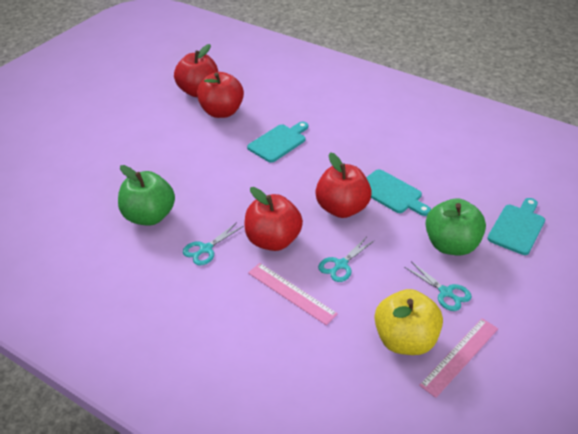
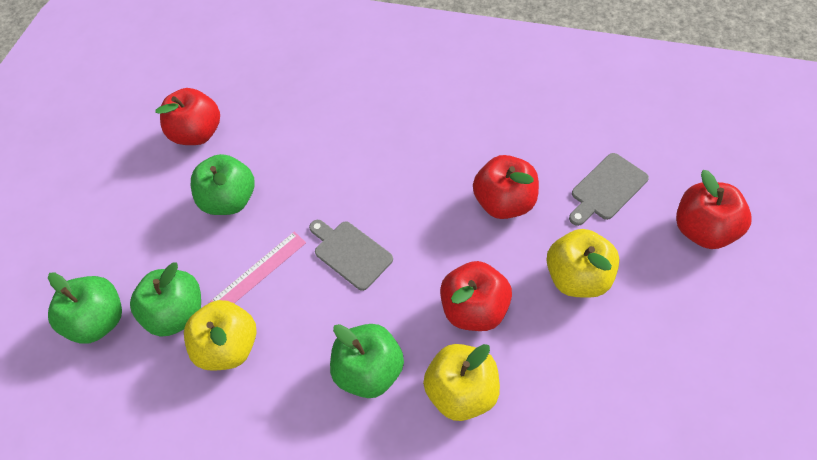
green apple: 2 -> 4
grey cutting board: 0 -> 2
pink ruler: 2 -> 1
turquoise cutting board: 3 -> 0
turquoise scissors: 3 -> 0
yellow apple: 1 -> 3

